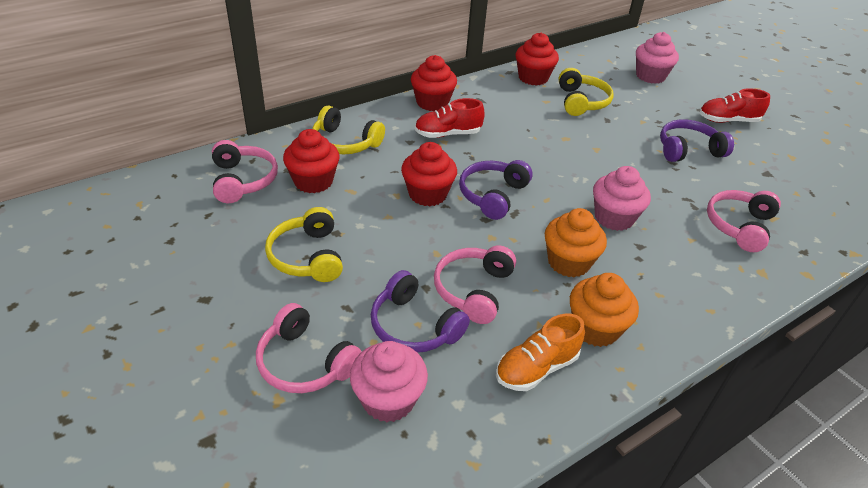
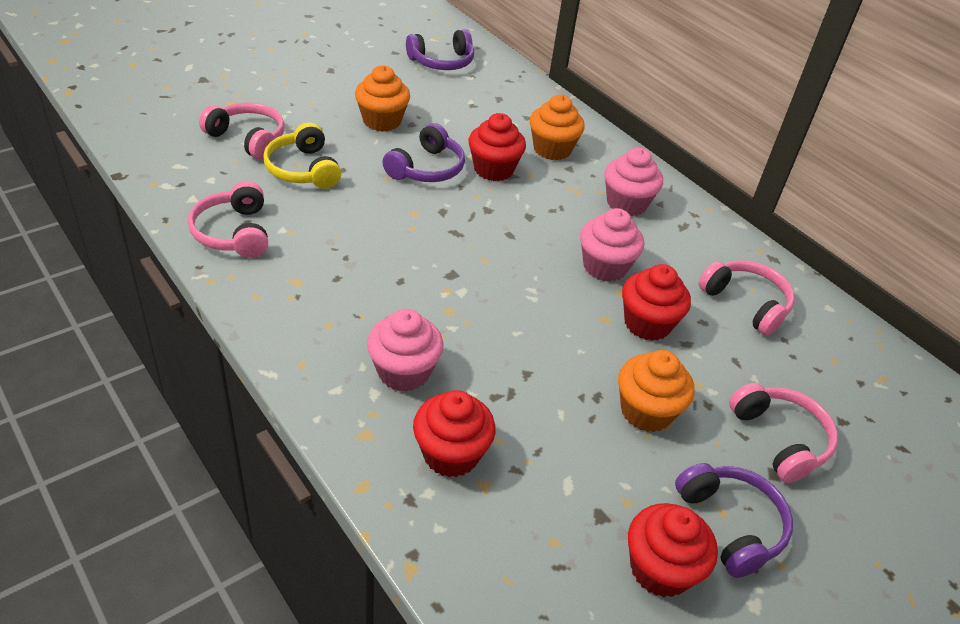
orange cupcake: 2 -> 3
orange shoe: 1 -> 0
red shoe: 2 -> 0
yellow headphones: 3 -> 1

